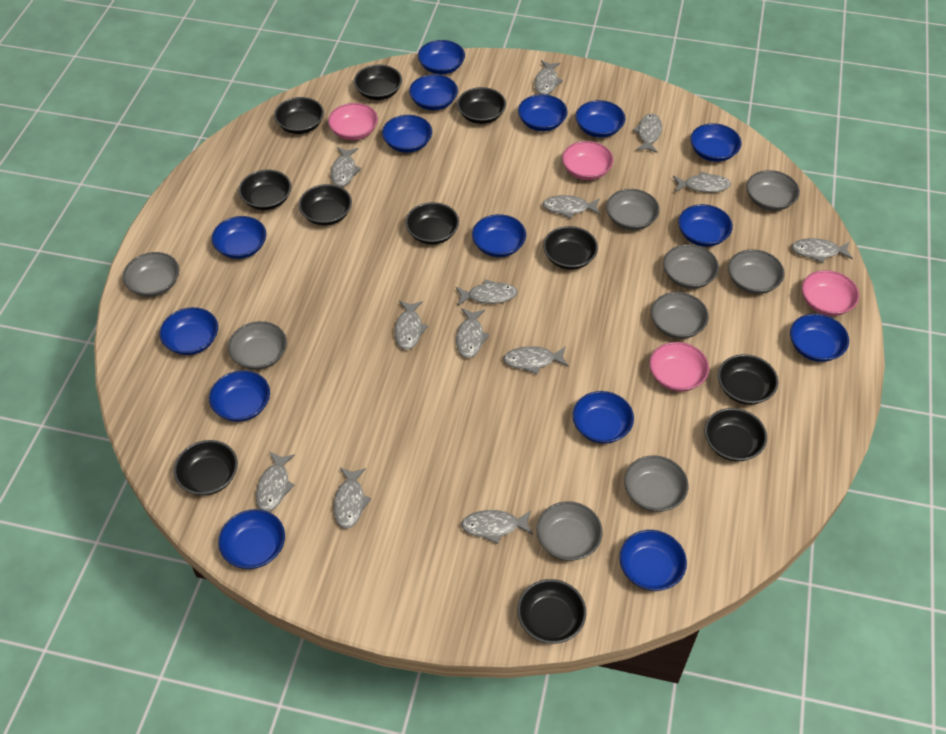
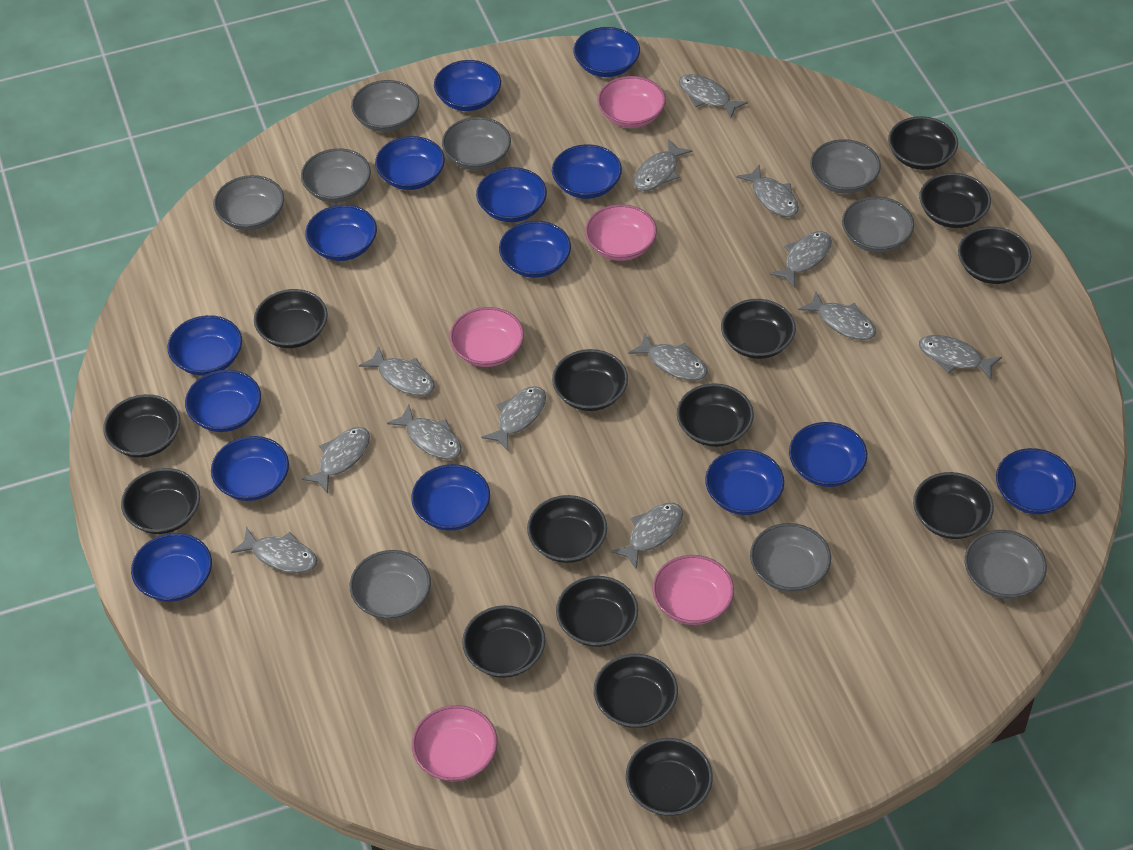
black bowl: 11 -> 15
pink bowl: 4 -> 5

